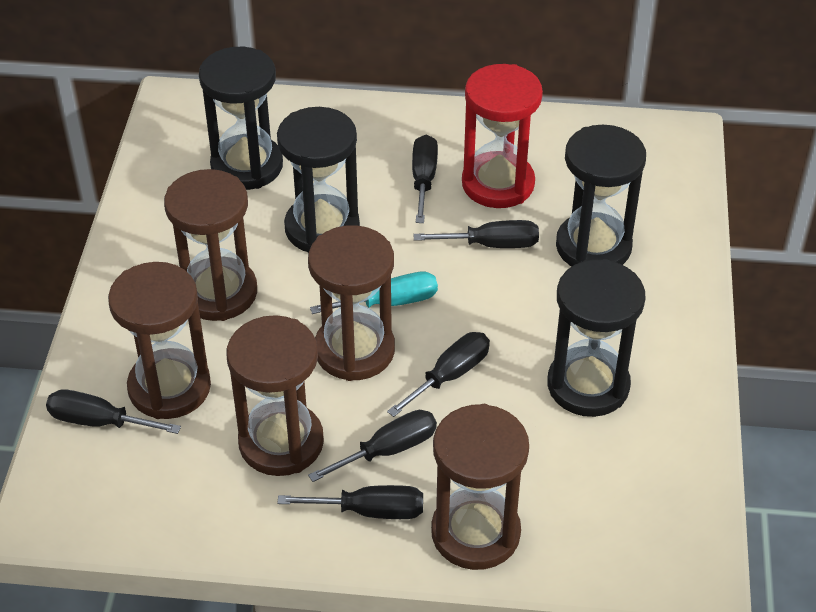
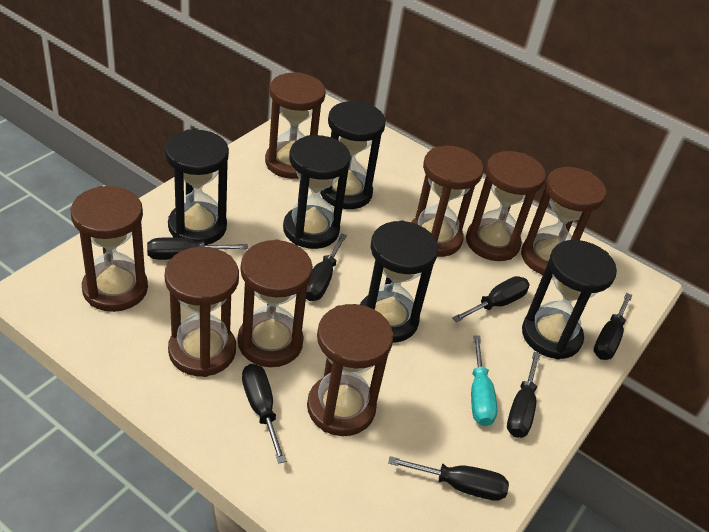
black hourglass: 4 -> 5
black screwdriver: 6 -> 7
brown hourglass: 5 -> 8
red hourglass: 1 -> 0

